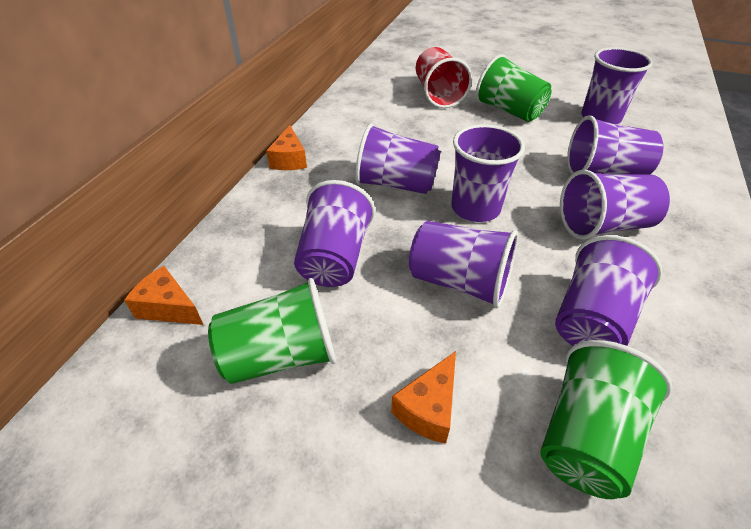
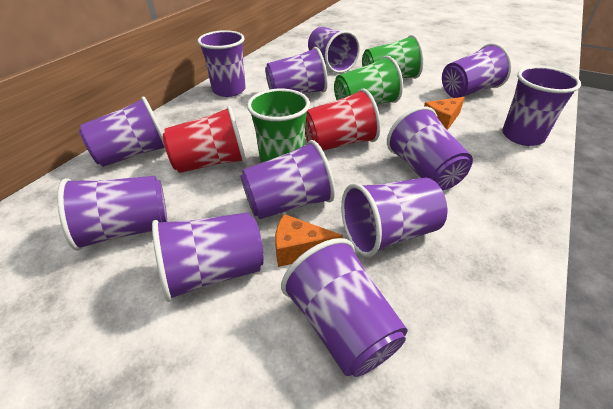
orange cheese: 3 -> 2
purple cup: 8 -> 12
red cup: 1 -> 2

